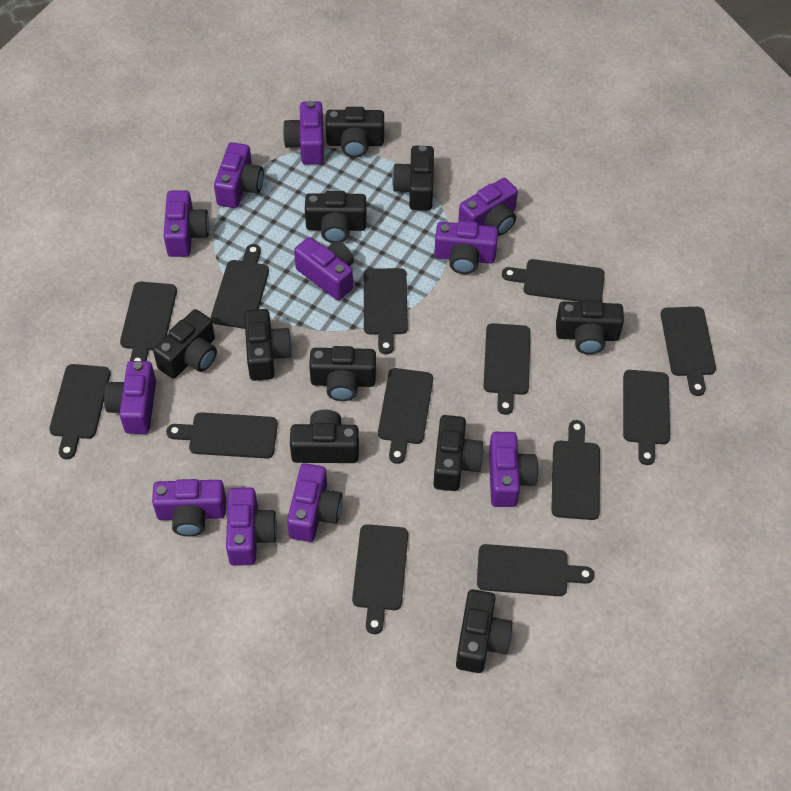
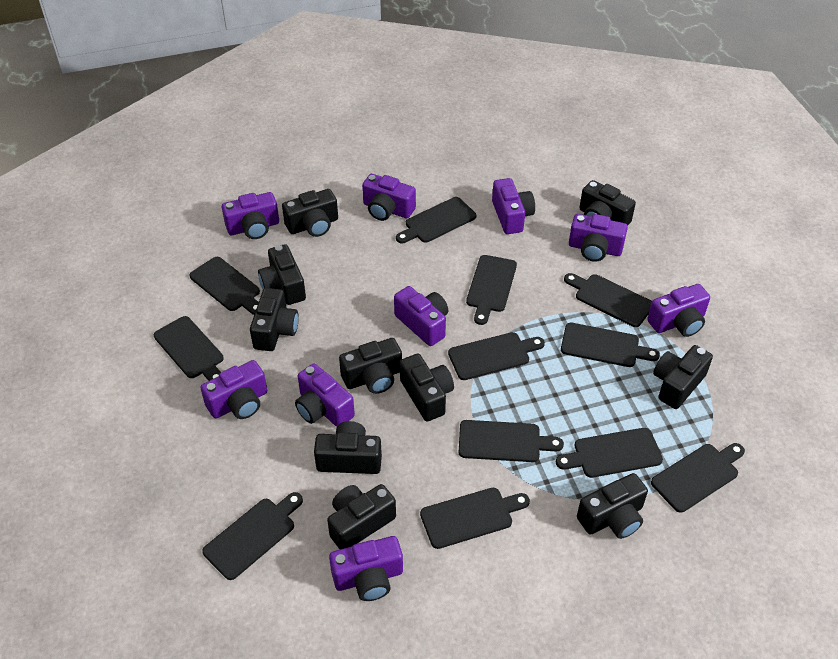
black cutting board: 13 -> 12
purple camera: 11 -> 9

